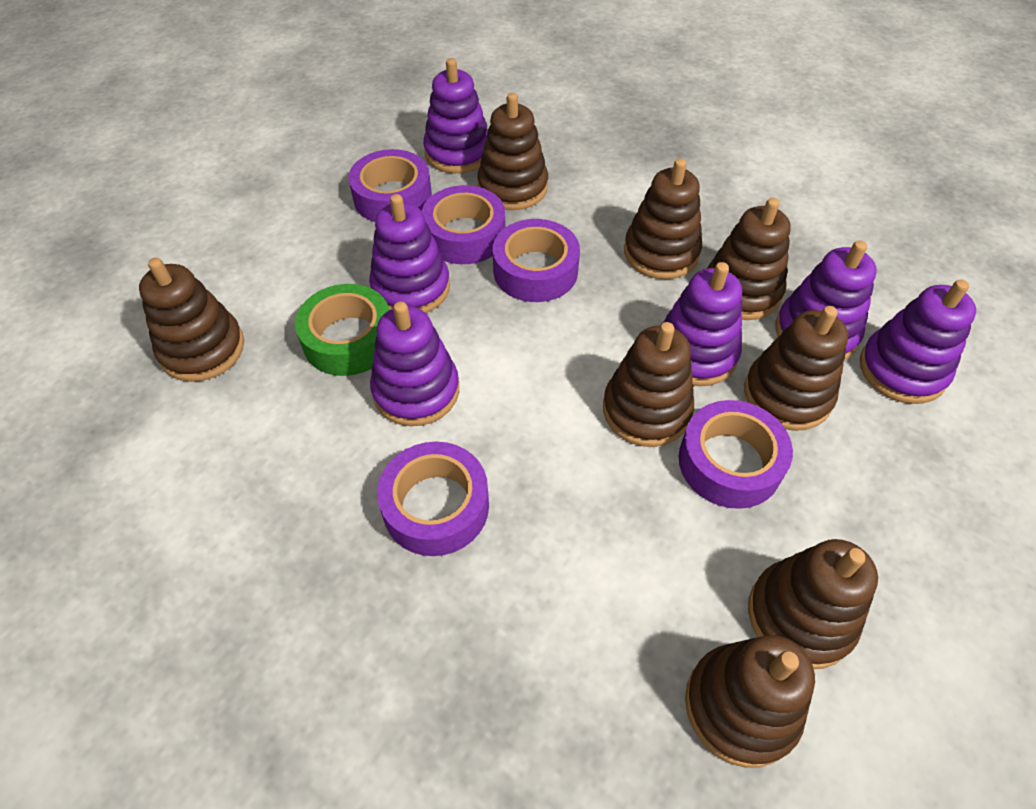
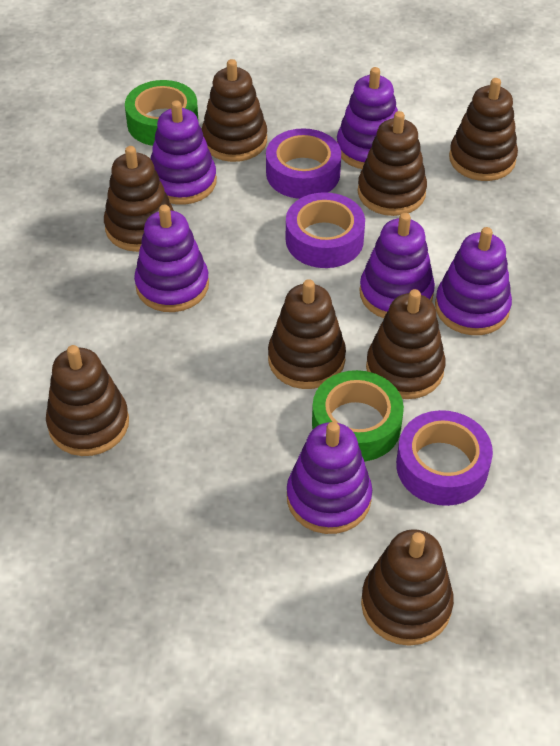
green tape: 1 -> 2
purple tape: 5 -> 3

